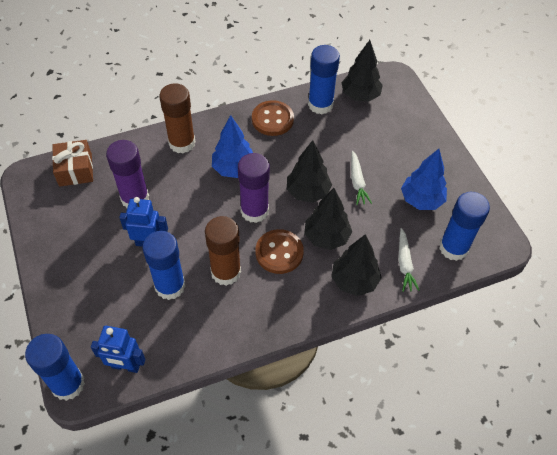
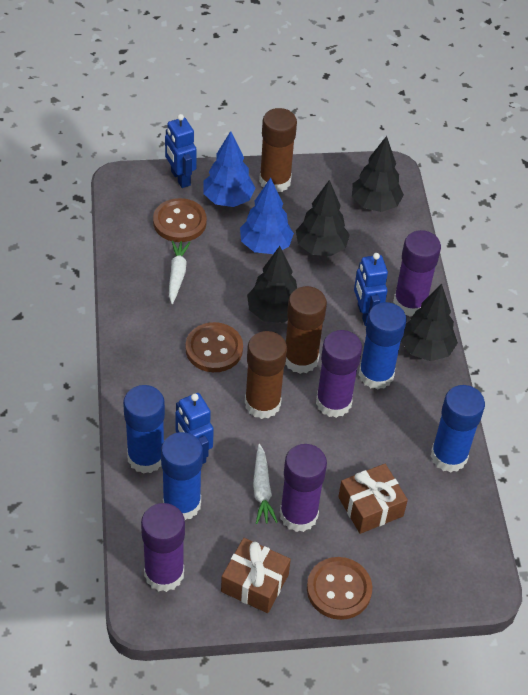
blue robot: 2 -> 3
brown button: 2 -> 3
brown gift: 1 -> 2
brown glue stick: 2 -> 3
purple glue stick: 2 -> 4

